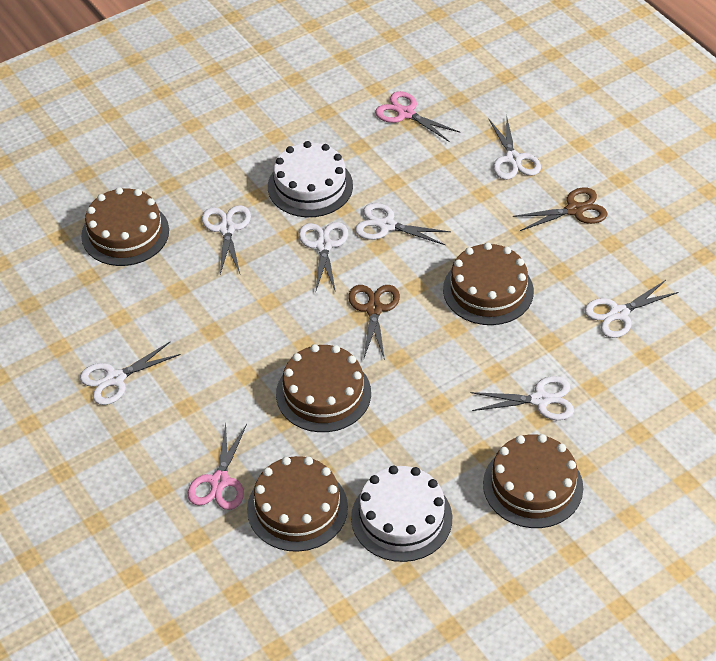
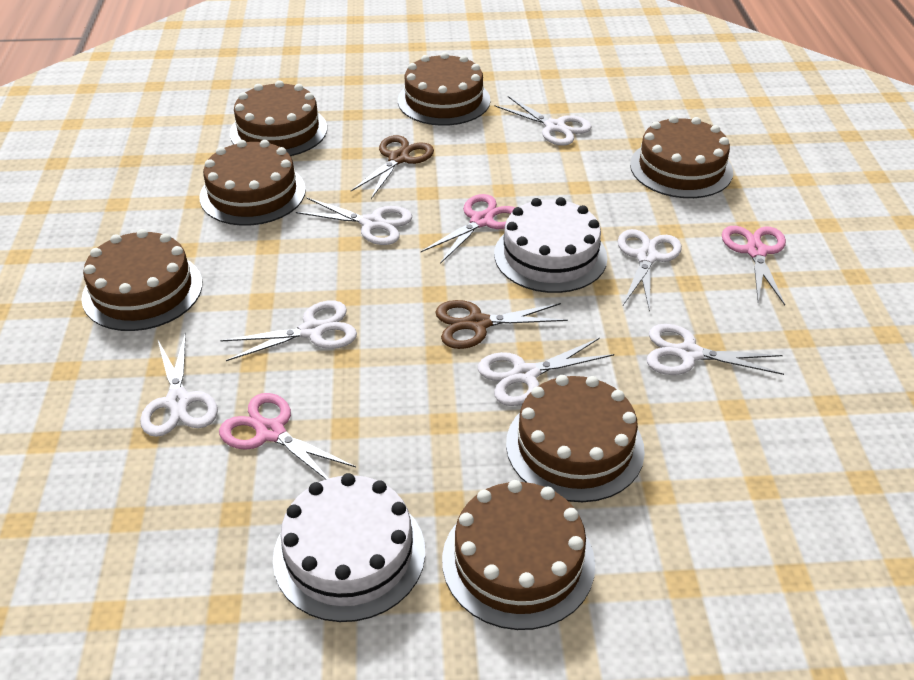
brown cake: 5 -> 7
pink scissors: 2 -> 3

